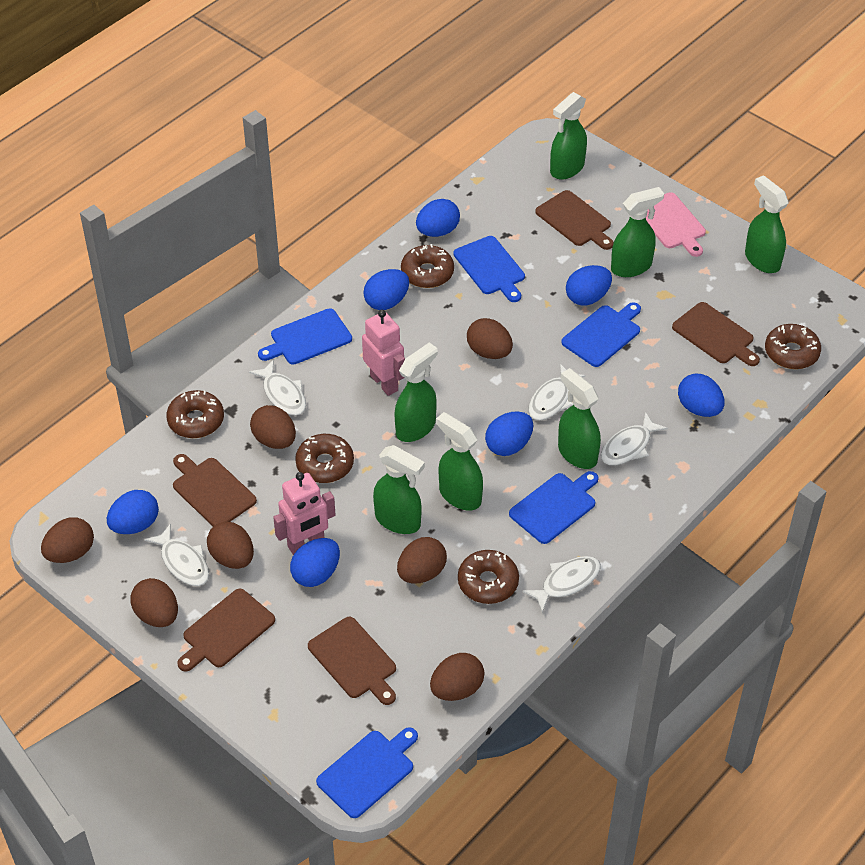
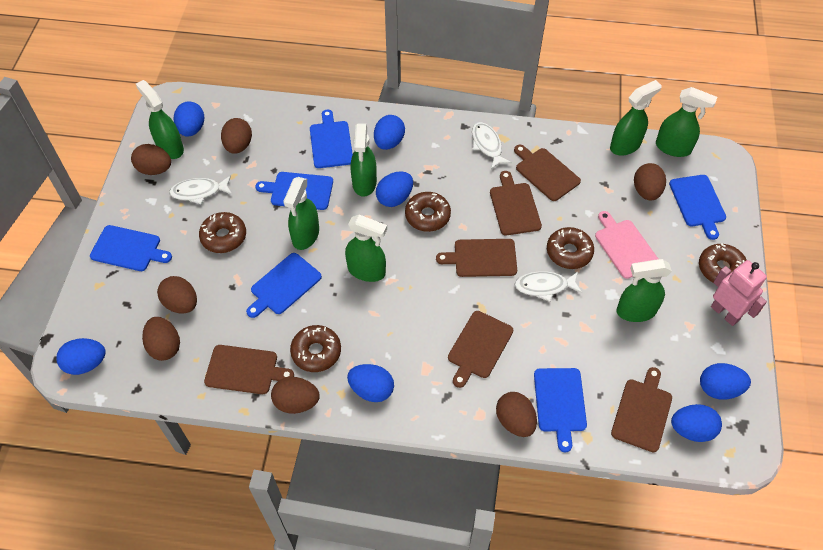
blue cutting board: 5 -> 6
brown cutting board: 5 -> 6
pink robot: 2 -> 1
white fish: 5 -> 3

